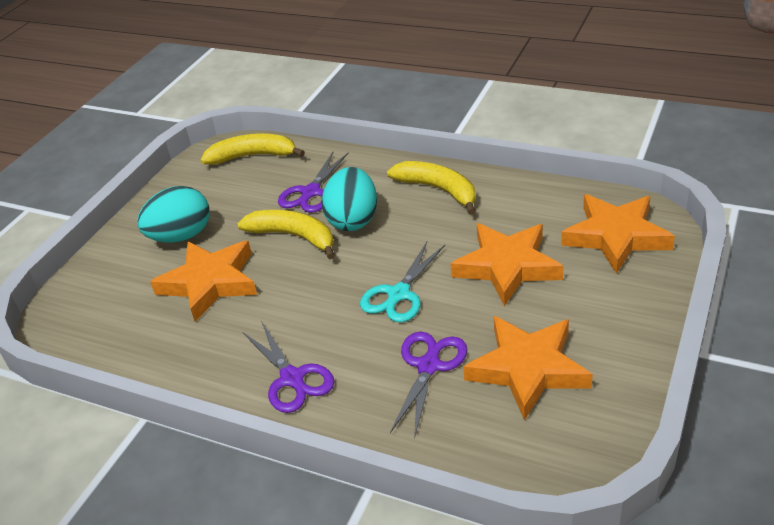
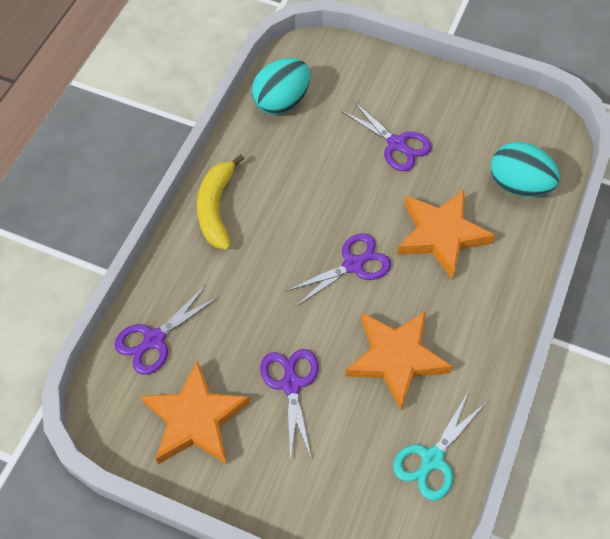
orange star: 4 -> 3
purple scissors: 3 -> 4
yellow banana: 3 -> 1

